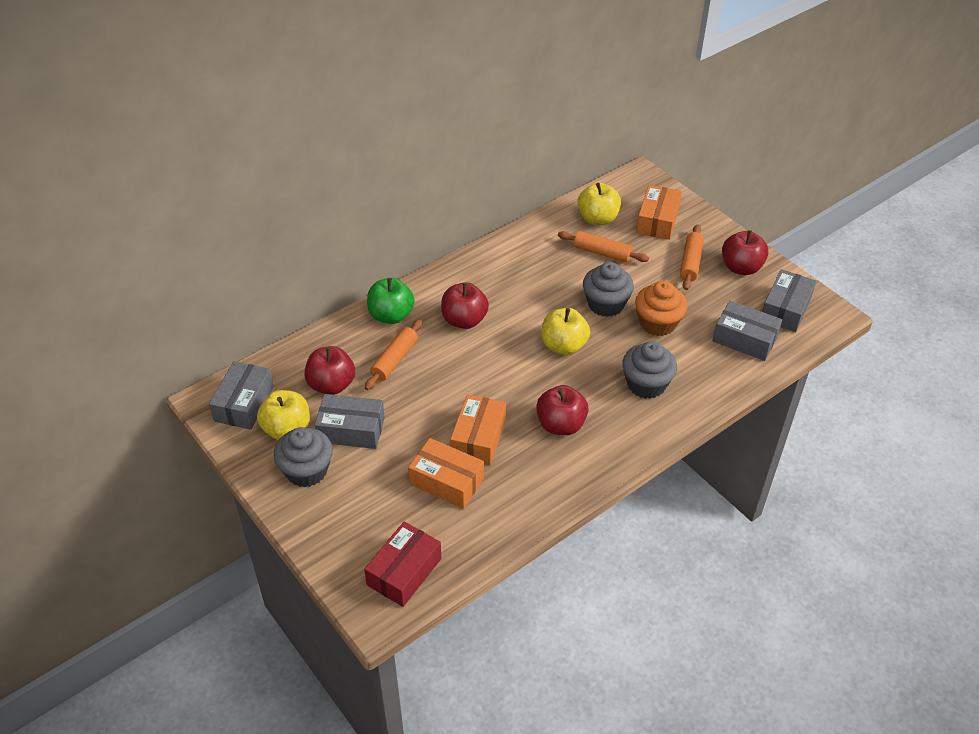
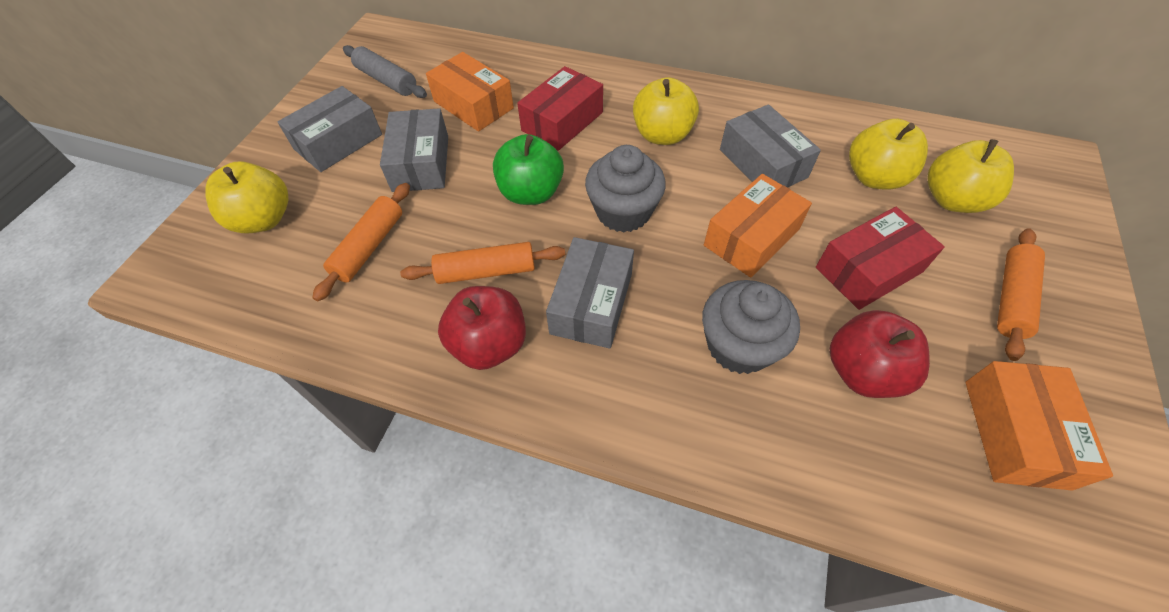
grey cupcake: 3 -> 2
grey rolling pin: 0 -> 1
orange cupcake: 1 -> 0
red apple: 4 -> 2
red box: 1 -> 2
yellow apple: 3 -> 4

